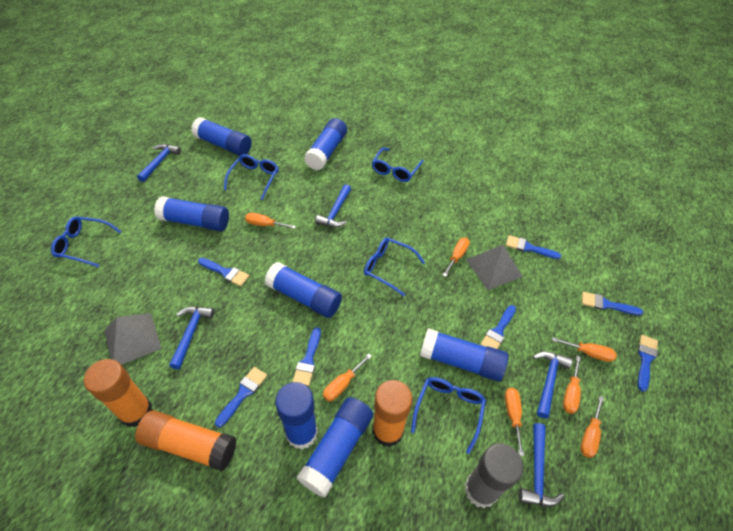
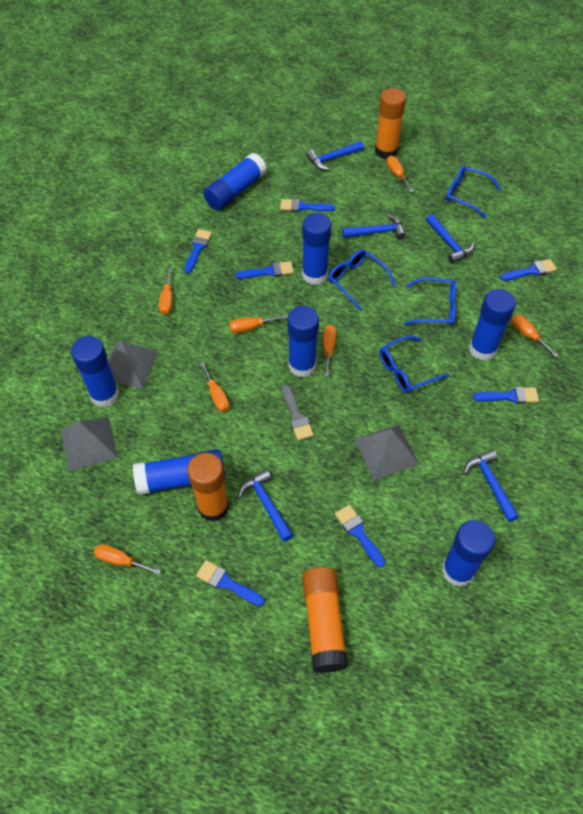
blue glasses: 5 -> 4
grey brush: 0 -> 1
grey glue stick: 1 -> 0
grey pyramid: 2 -> 3

